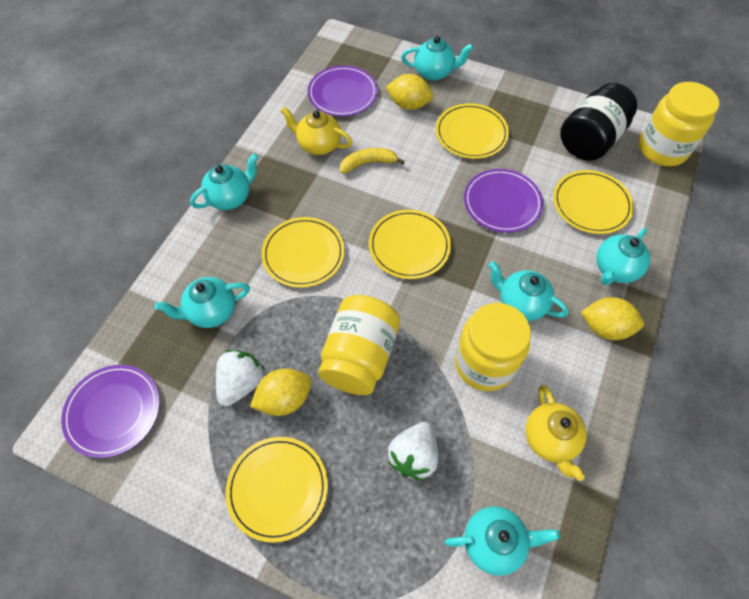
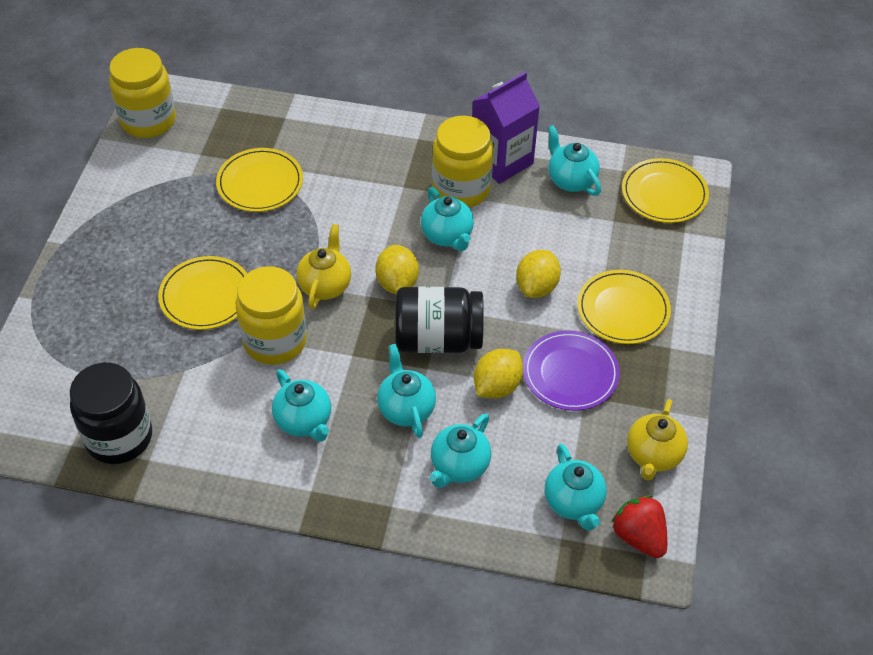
black jar: 1 -> 2
purple carton: 0 -> 1
purple plate: 3 -> 1
red strawberry: 0 -> 1
white strawberry: 2 -> 0
yellow banana: 1 -> 0
yellow plate: 5 -> 4

